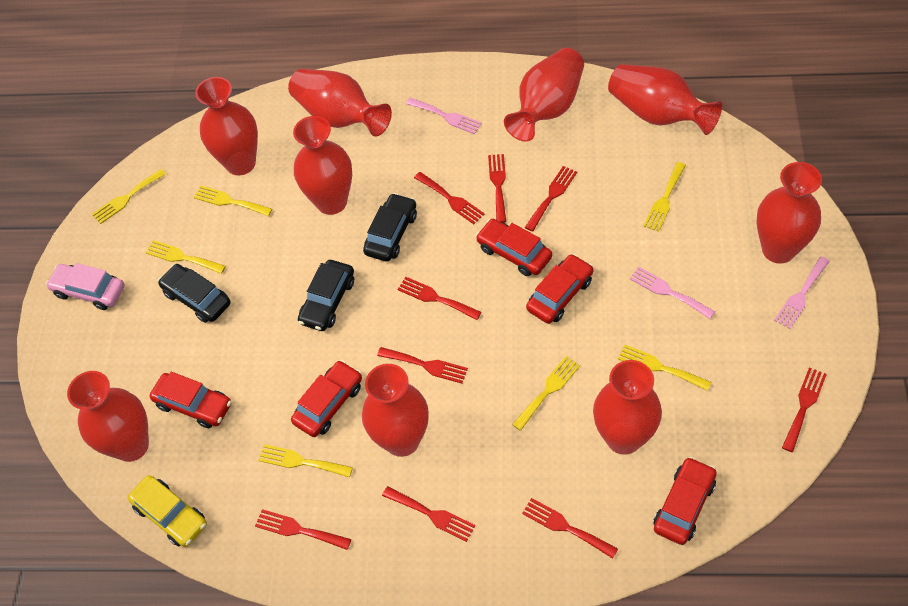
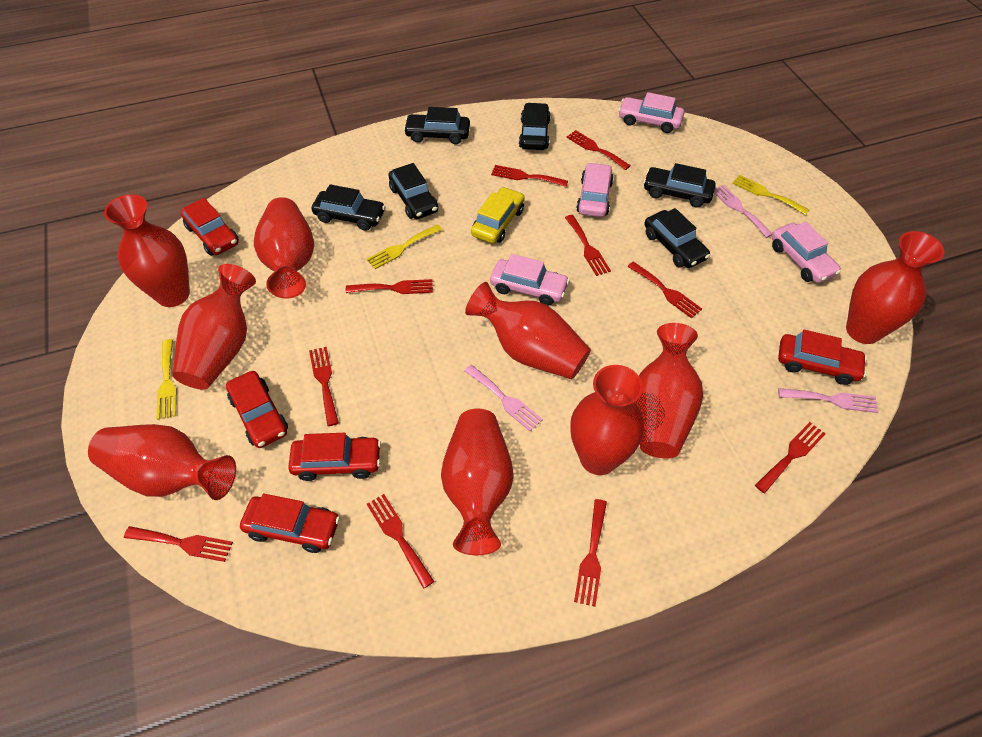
black car: 3 -> 6
pink car: 1 -> 4
red fork: 9 -> 10
yellow fork: 7 -> 3

